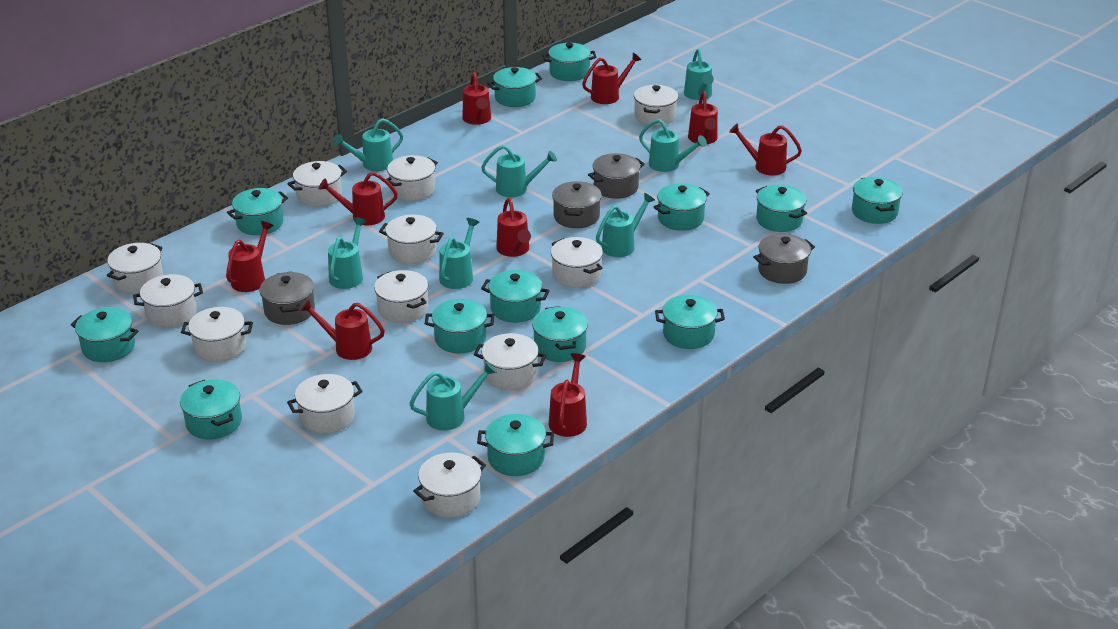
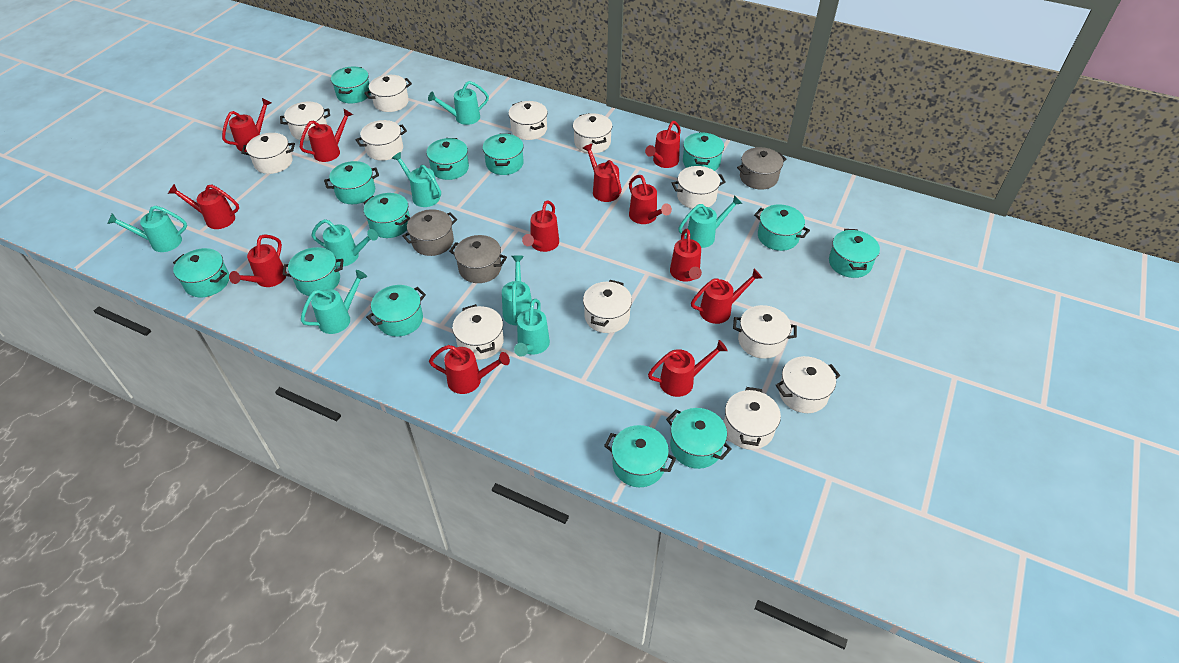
grey pot: 4 -> 3
red watering can: 9 -> 12

